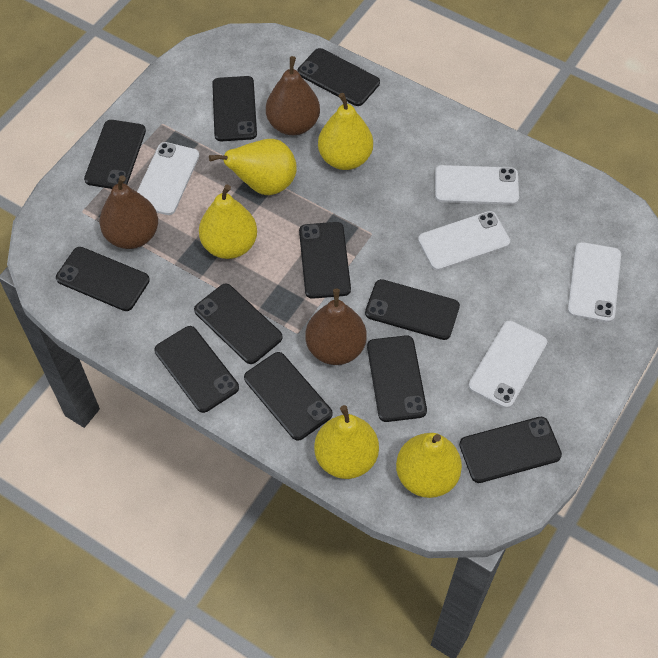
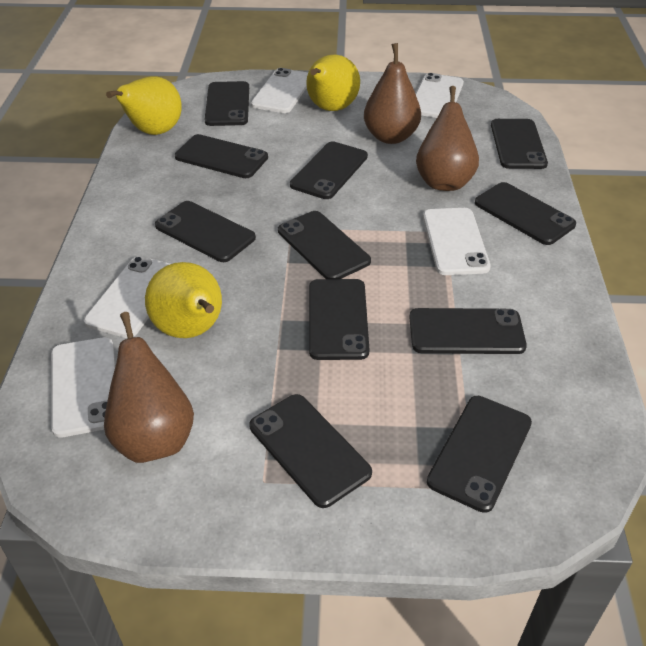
yellow pear: 5 -> 3

